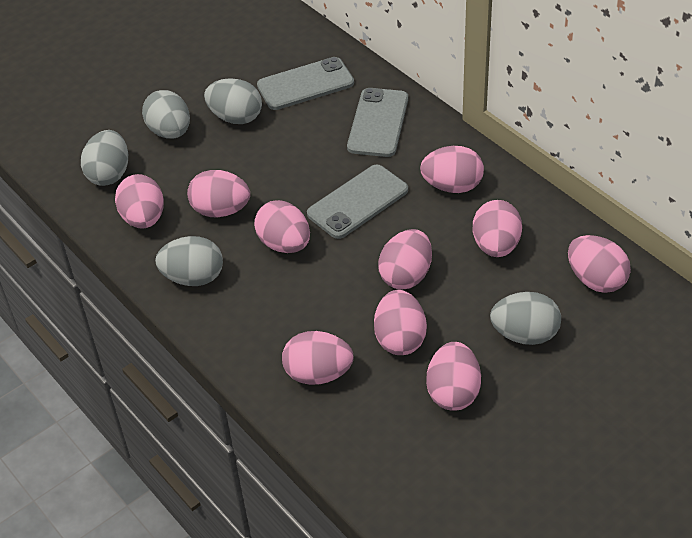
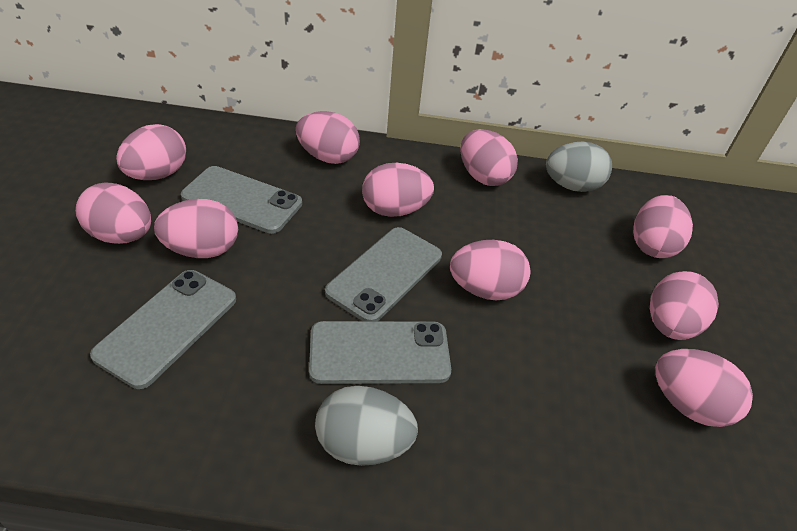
grey egg: 5 -> 2
grey phone: 3 -> 4

